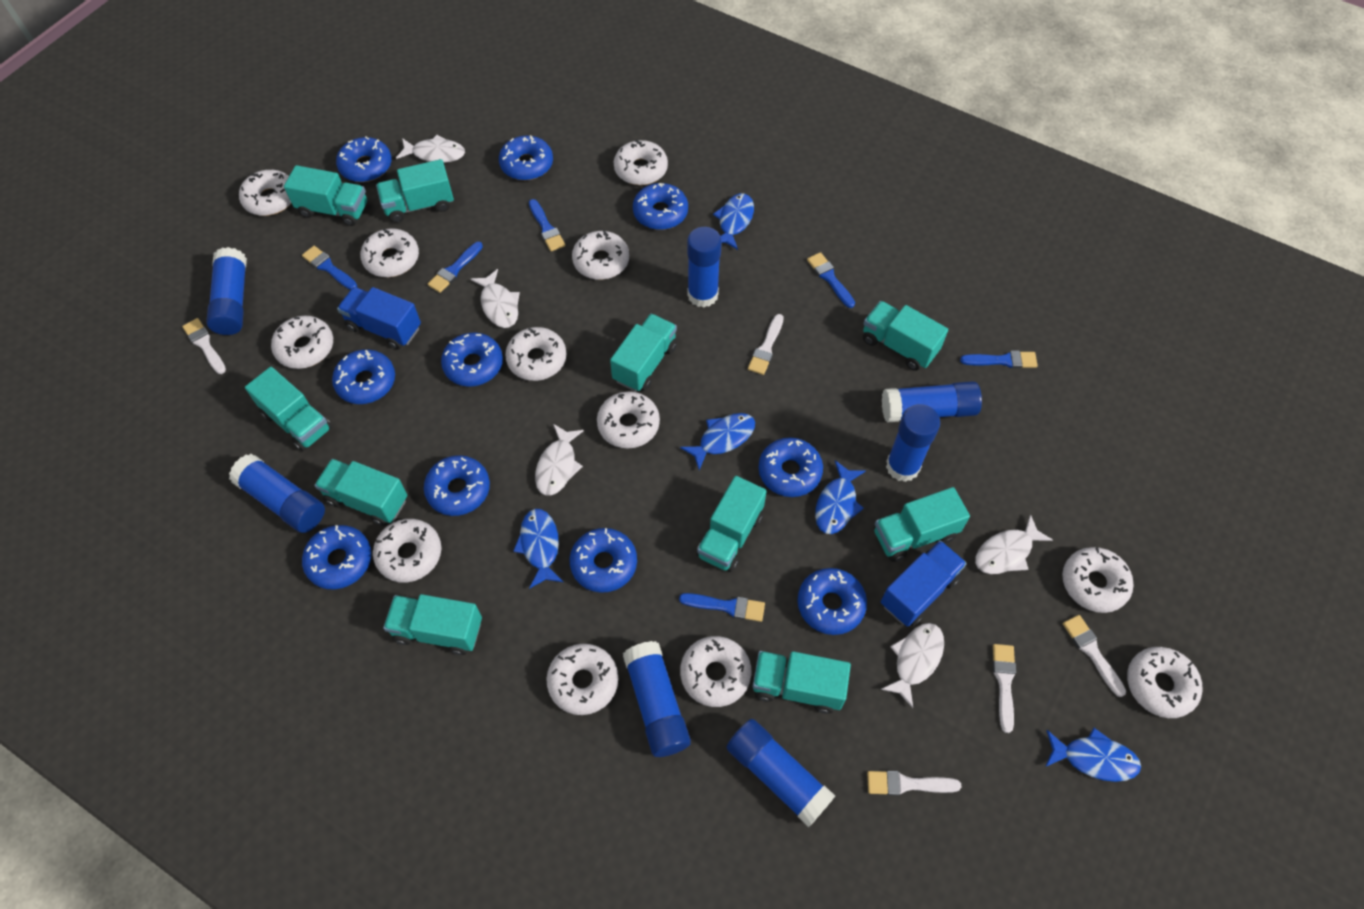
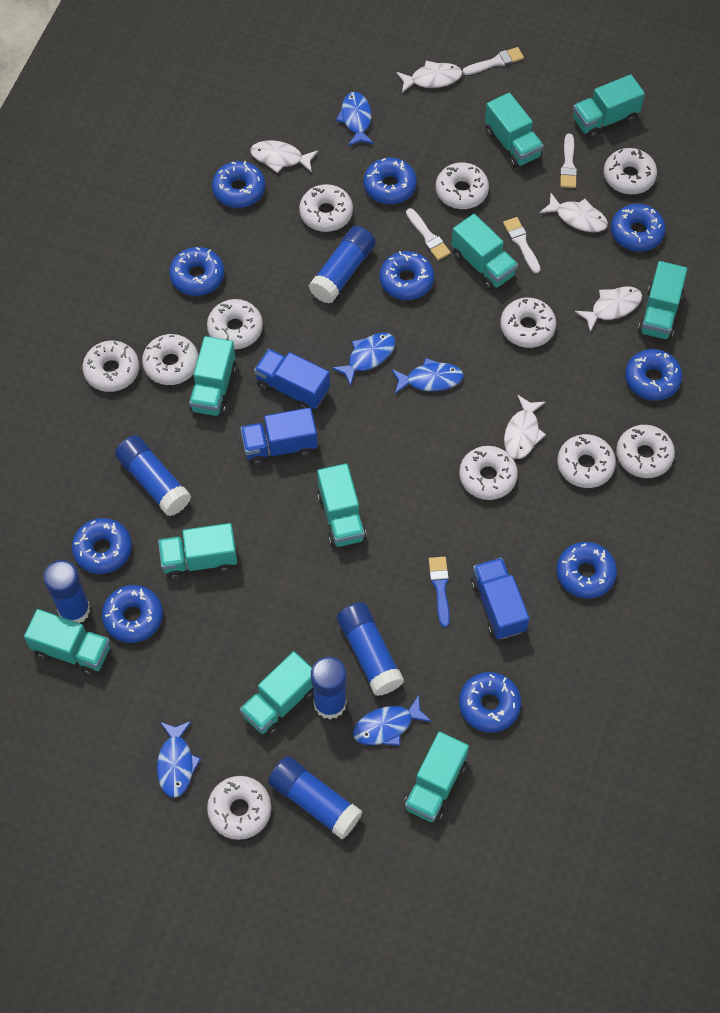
blue brush: 6 -> 1
blue glue stick: 7 -> 6
blue truck: 2 -> 3
white brush: 5 -> 4
white donut: 12 -> 11

